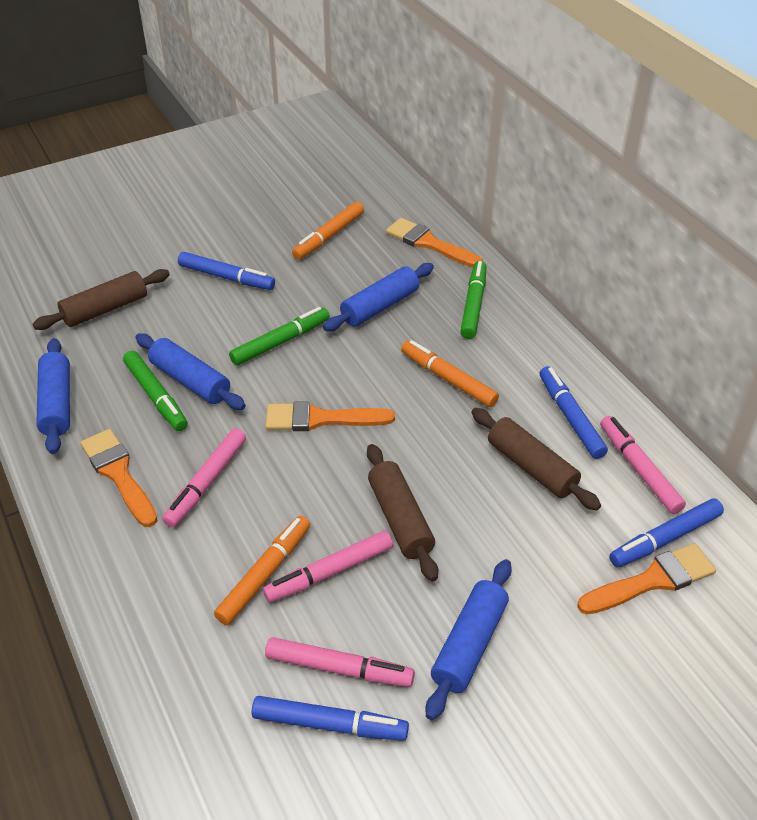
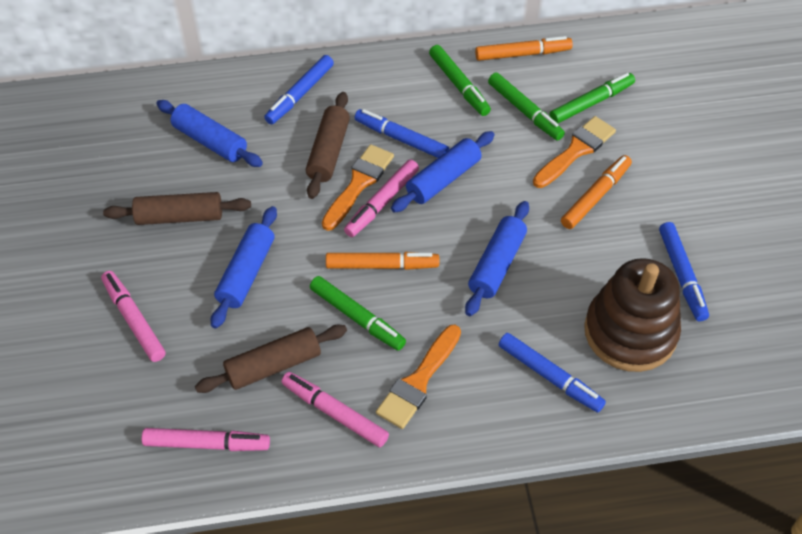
brown stacking toy: 0 -> 1
green marker: 3 -> 4
orange brush: 4 -> 3

